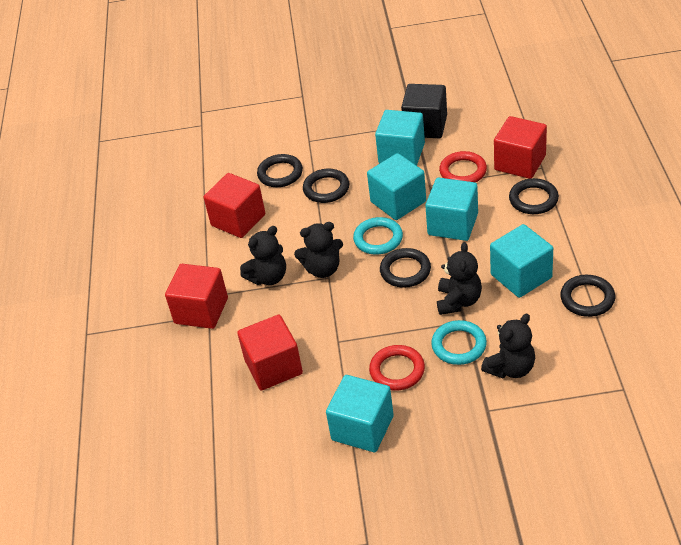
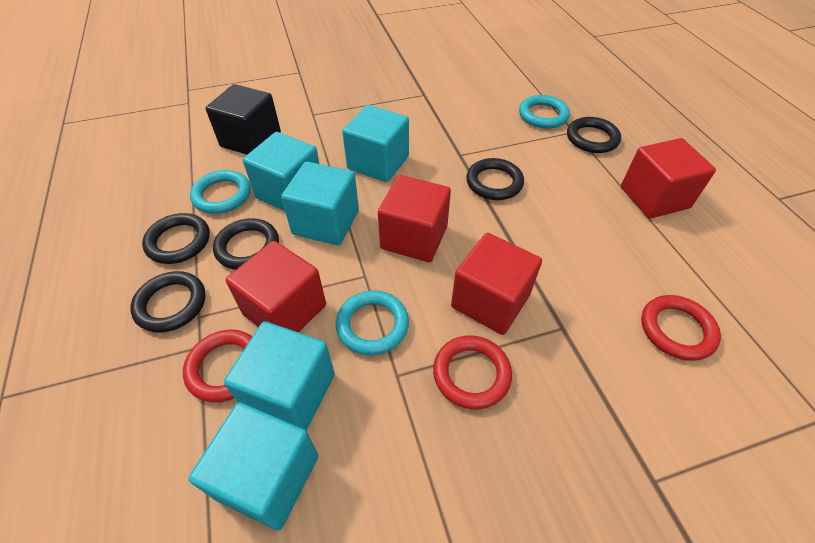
black teddy bear: 4 -> 0
red ring: 2 -> 3
turquoise ring: 2 -> 3

